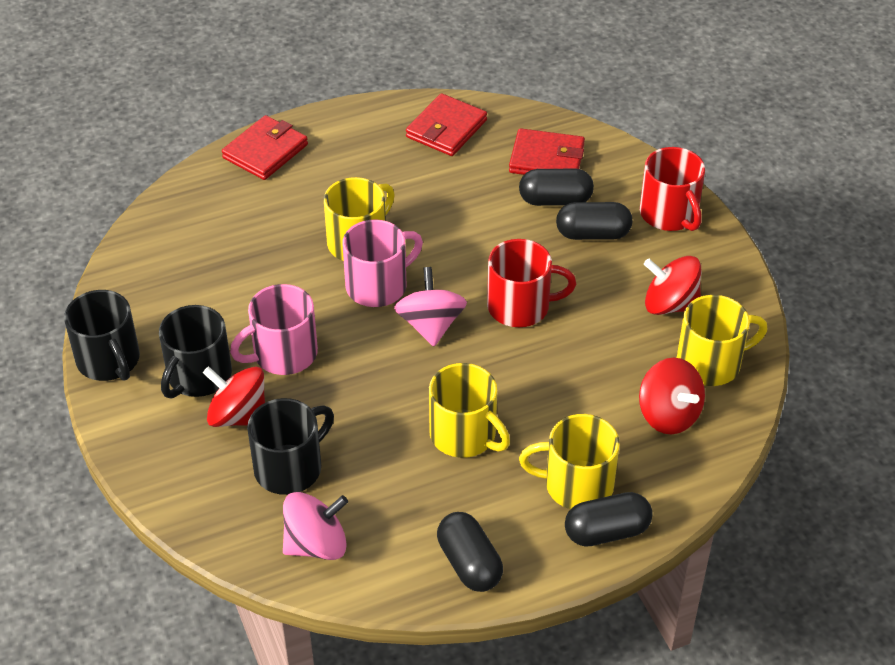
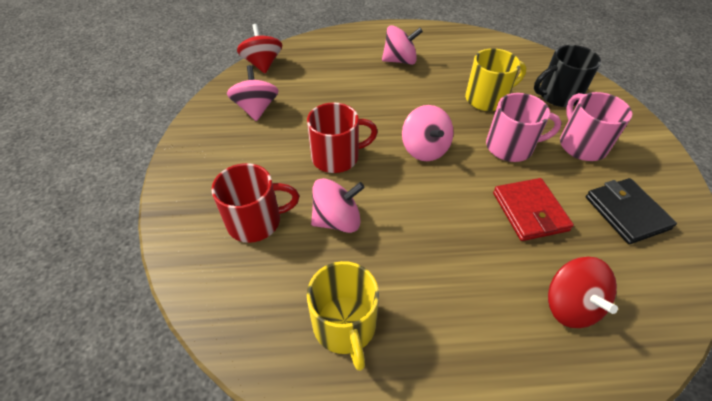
black capsule: 4 -> 0
black mug: 3 -> 1
black wallet: 0 -> 1
pink spinning top: 2 -> 4
red spinning top: 3 -> 2
red wallet: 3 -> 1
yellow mug: 4 -> 2

